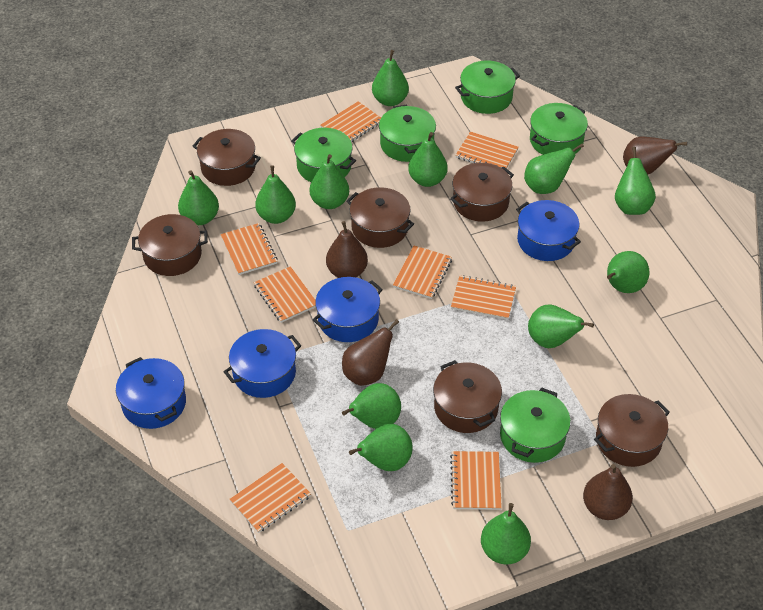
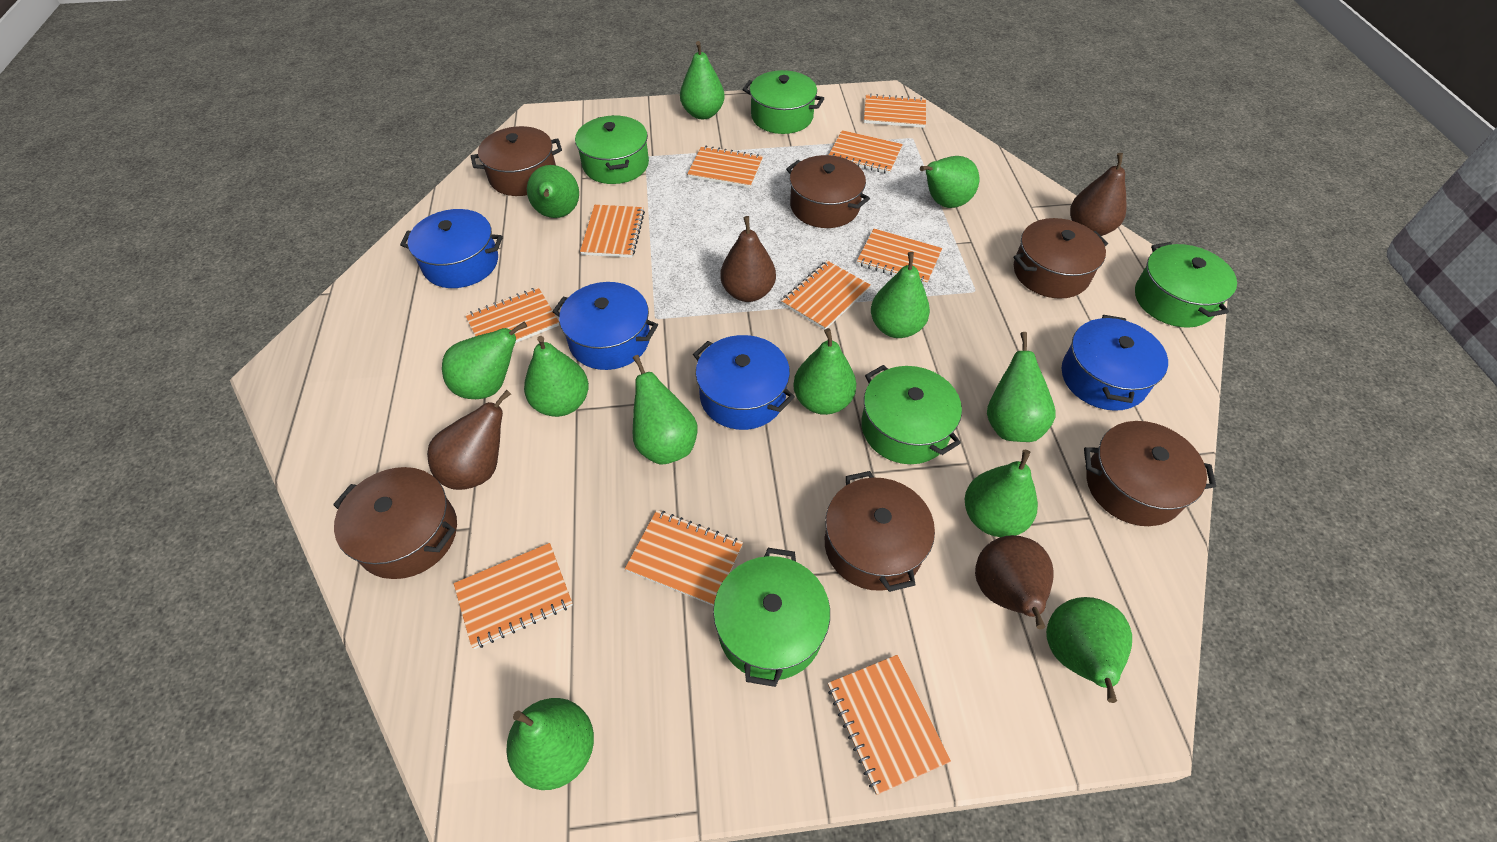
orange notebook: 8 -> 10

